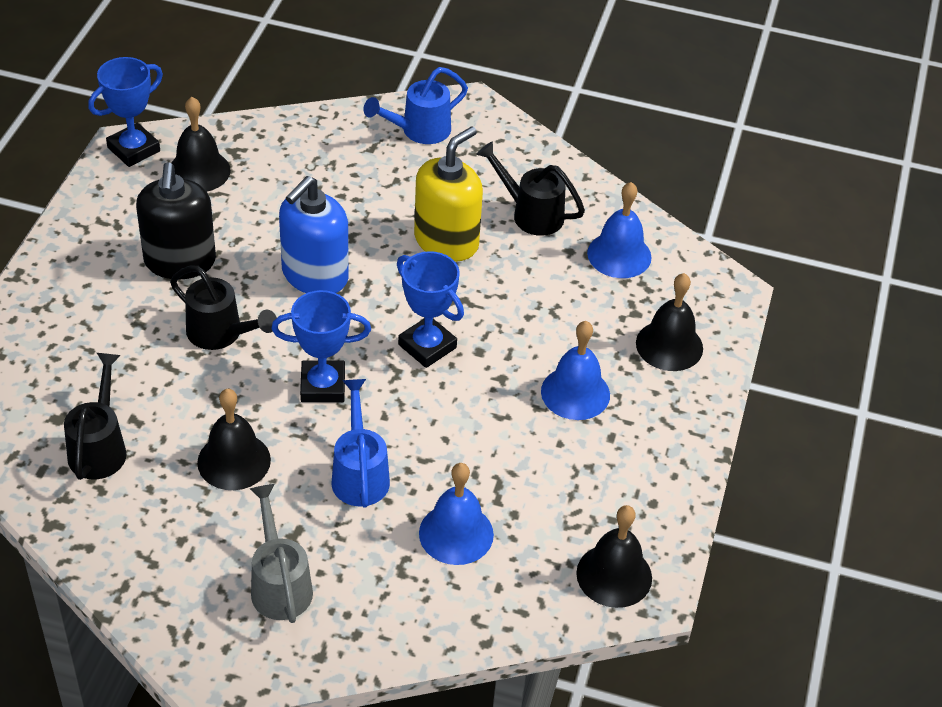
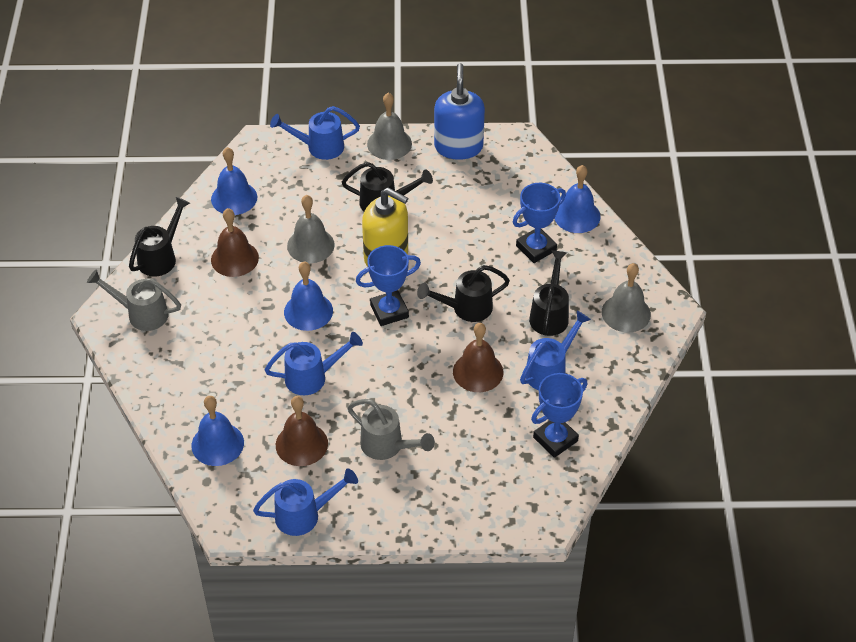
black bell: 4 -> 0
black soap dispenser: 1 -> 0
black watering can: 3 -> 4
blue bell: 3 -> 4
blue watering can: 2 -> 4
brown bell: 0 -> 3
grey bell: 0 -> 3
grey watering can: 1 -> 2

